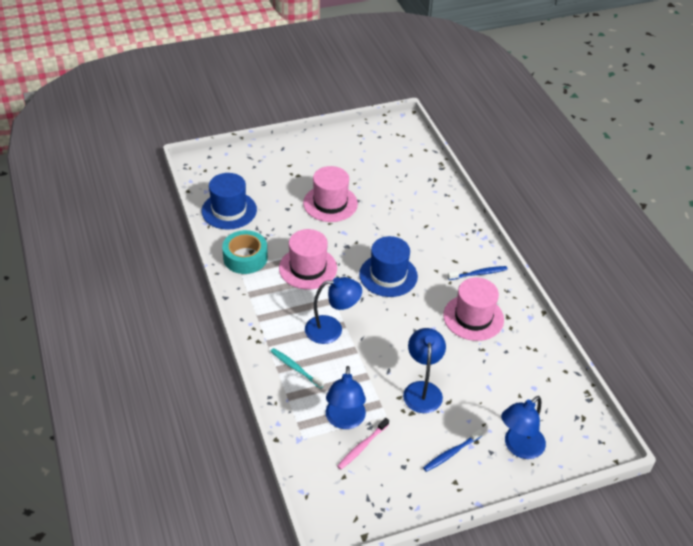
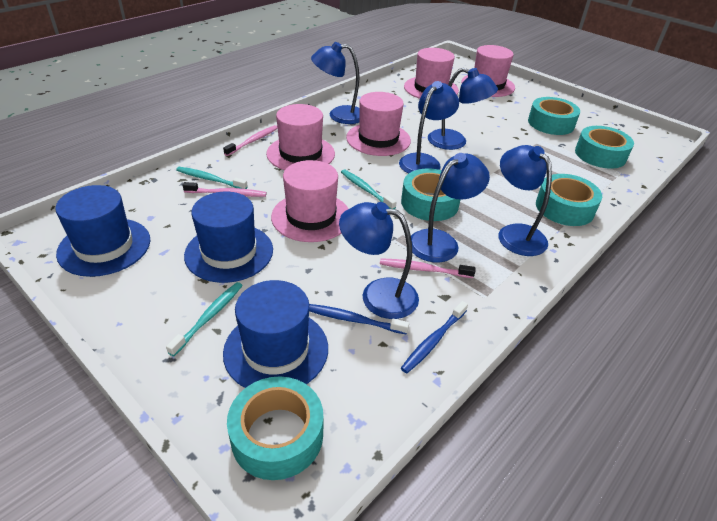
blue hat: 2 -> 3
blue lamp: 4 -> 6
pink hat: 3 -> 5
pink toothbrush: 1 -> 3
turquoise tape: 1 -> 5
turquoise toothbrush: 1 -> 3

